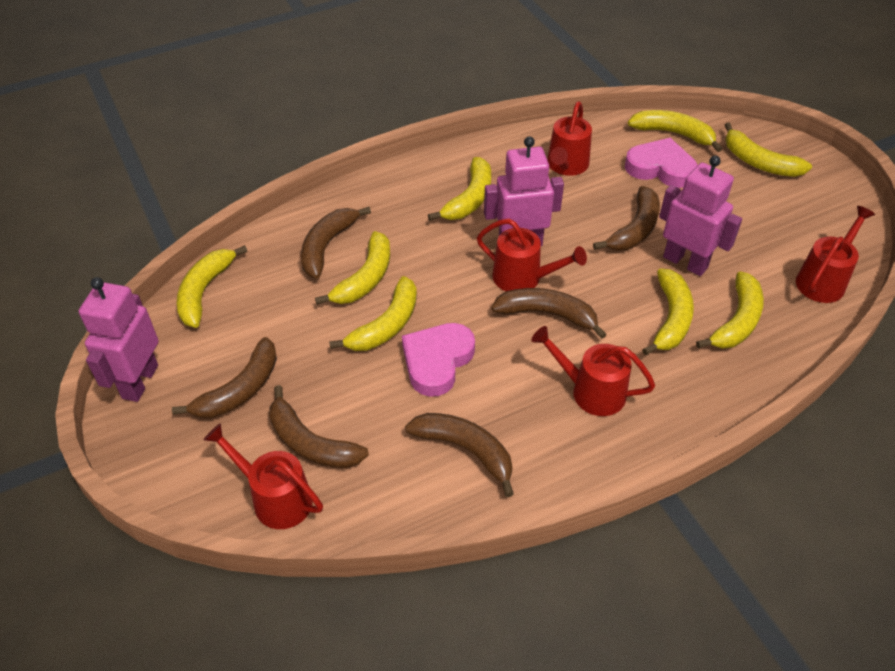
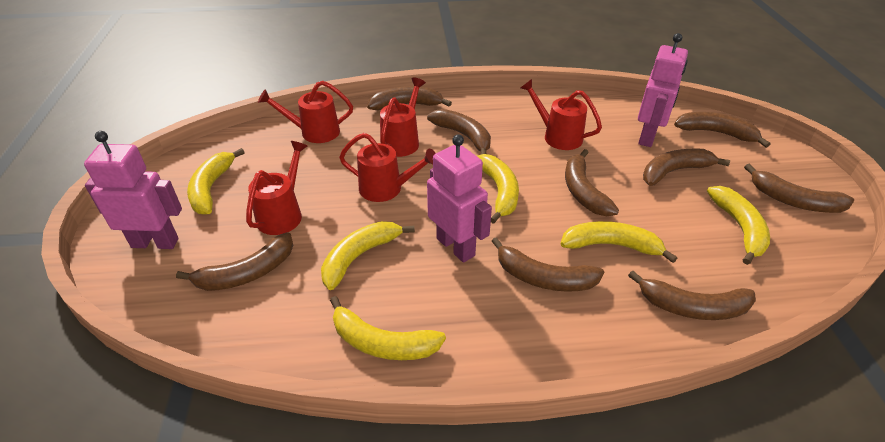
brown banana: 6 -> 9
pink heart: 2 -> 0
yellow banana: 8 -> 6

